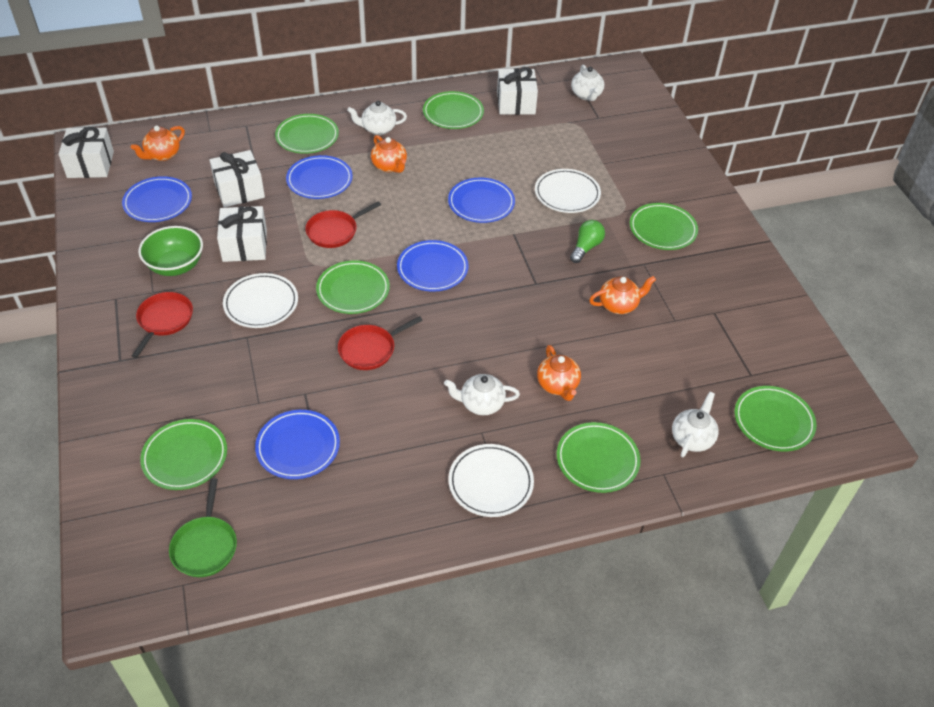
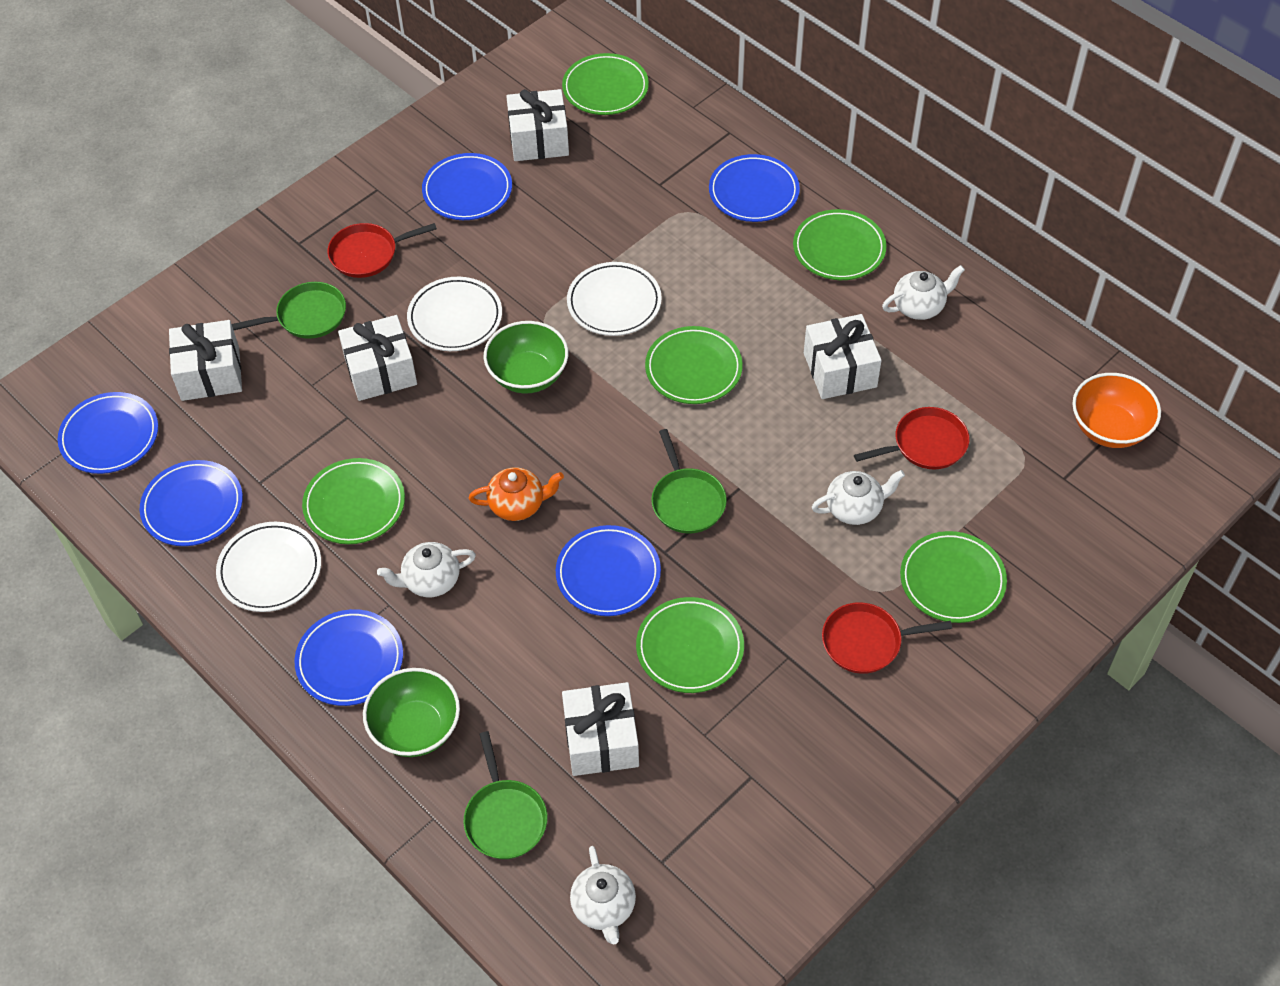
blue plate: 5 -> 6
green bowl: 1 -> 2
green light bulb: 1 -> 0
green pan: 1 -> 3
green plate: 7 -> 6
orange bowl: 0 -> 1
orange teapot: 4 -> 1
white gift: 4 -> 5

